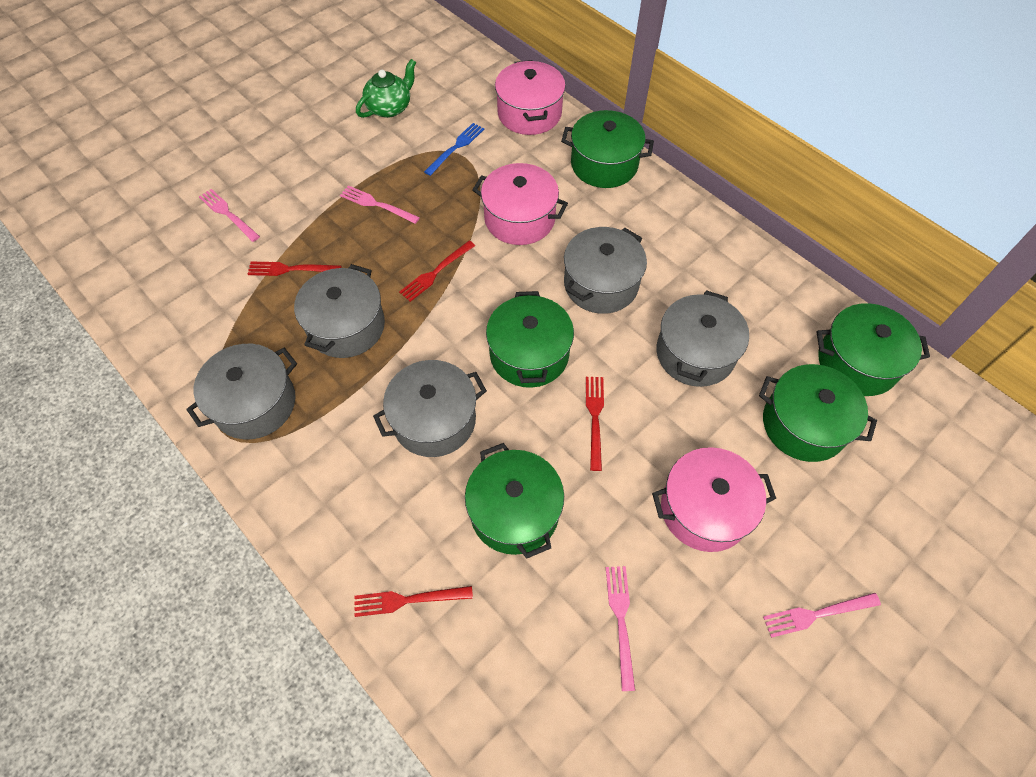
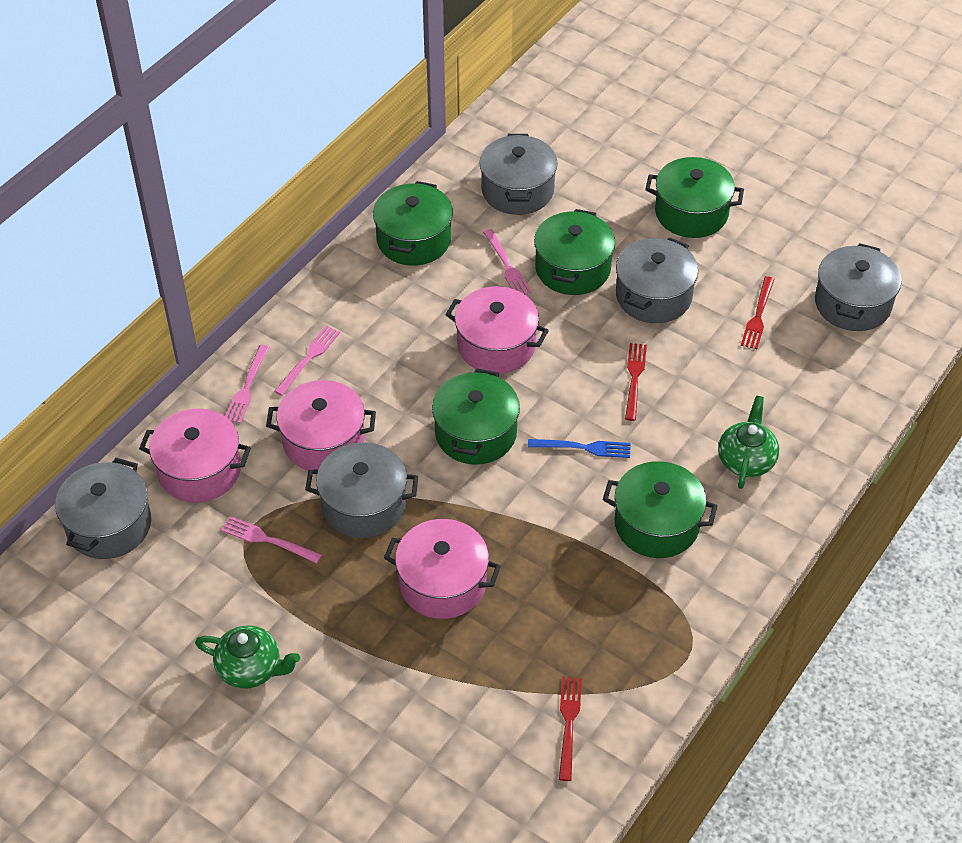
green teapot: 1 -> 2
pink pot: 3 -> 4
red fork: 4 -> 3

